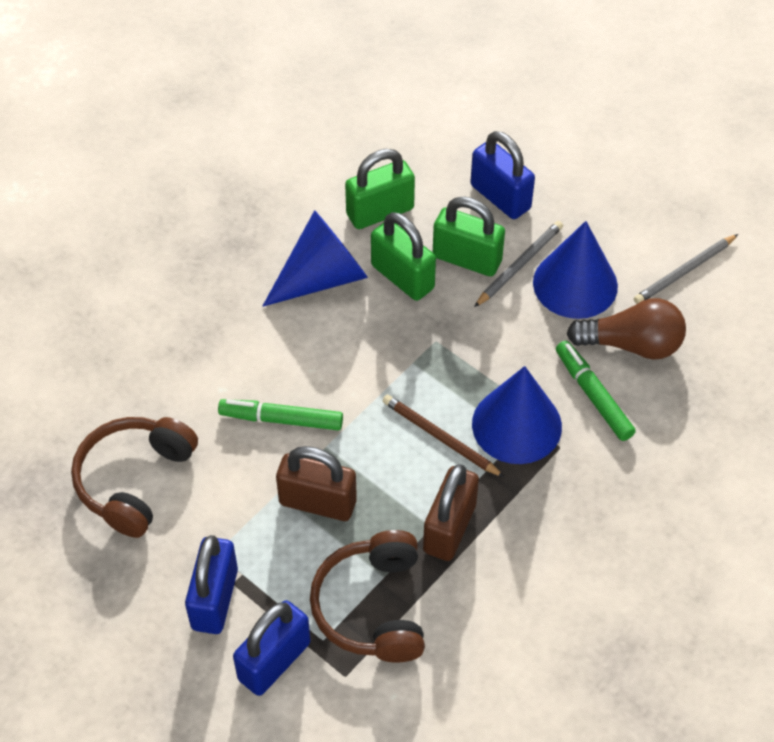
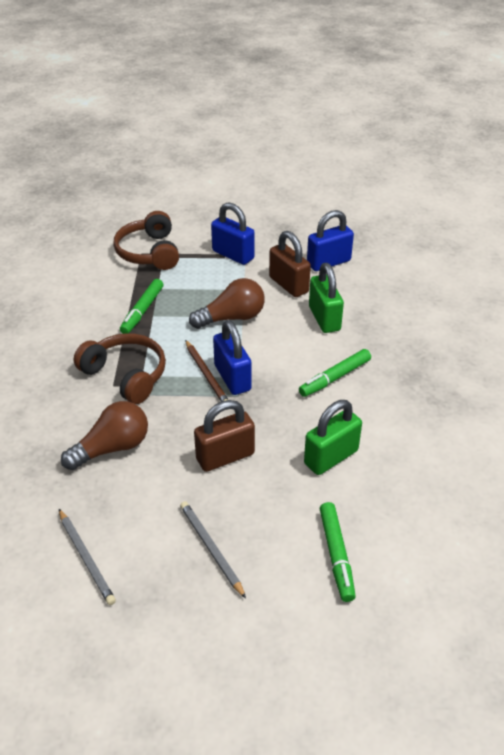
blue cone: 3 -> 0
brown light bulb: 1 -> 2
green marker: 2 -> 3
green padlock: 3 -> 2

